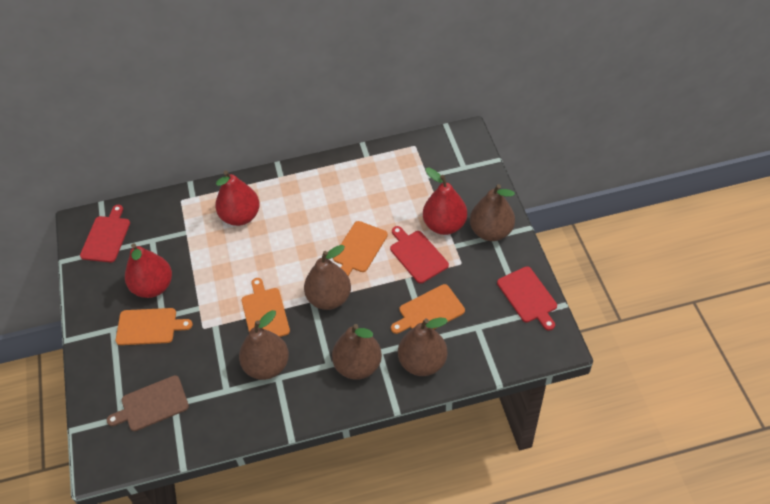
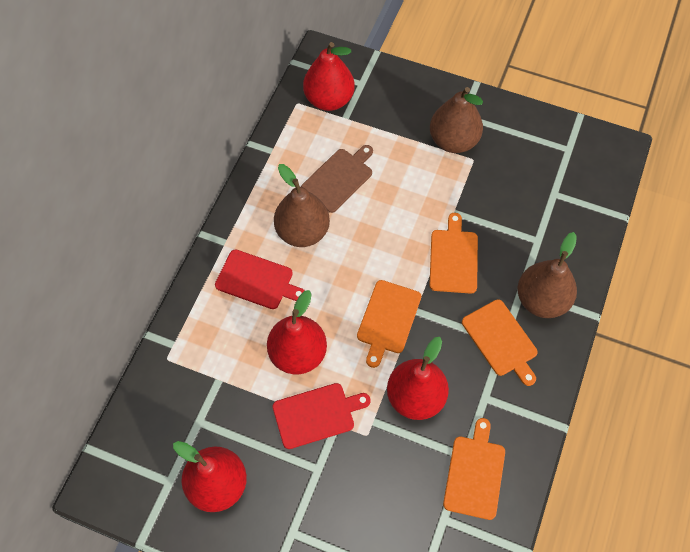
brown pear: 5 -> 3
red cutting board: 3 -> 2
red pear: 3 -> 4

